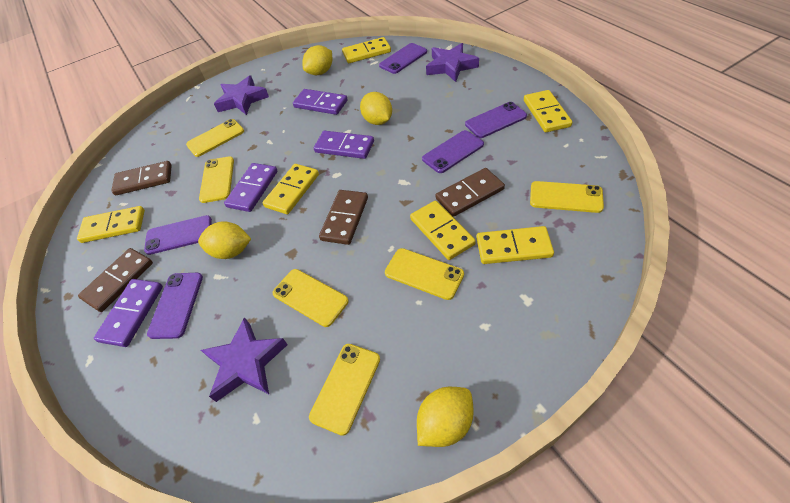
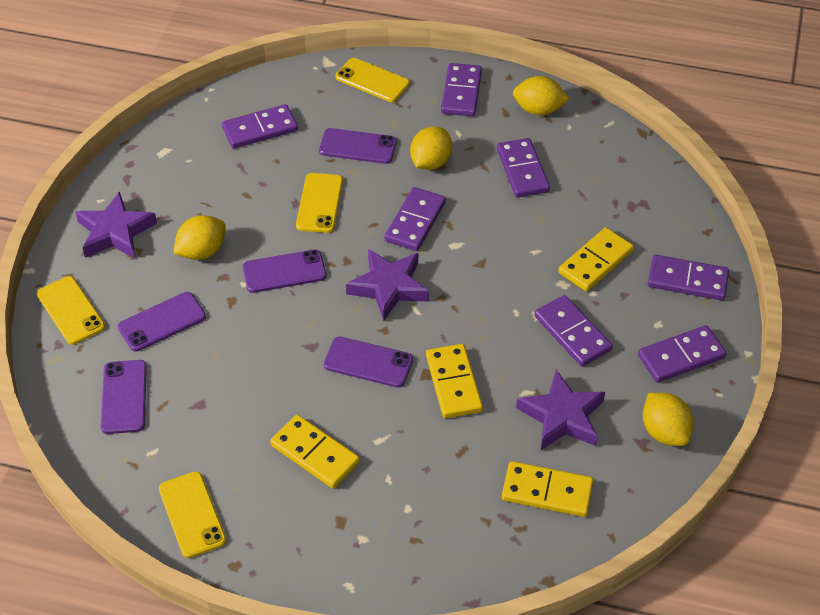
brown domino: 4 -> 0
purple domino: 4 -> 7
yellow domino: 6 -> 4
yellow phone: 6 -> 4

